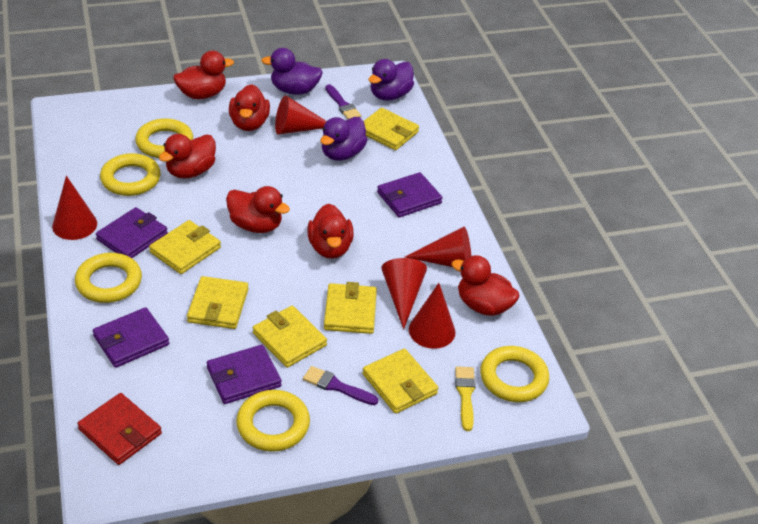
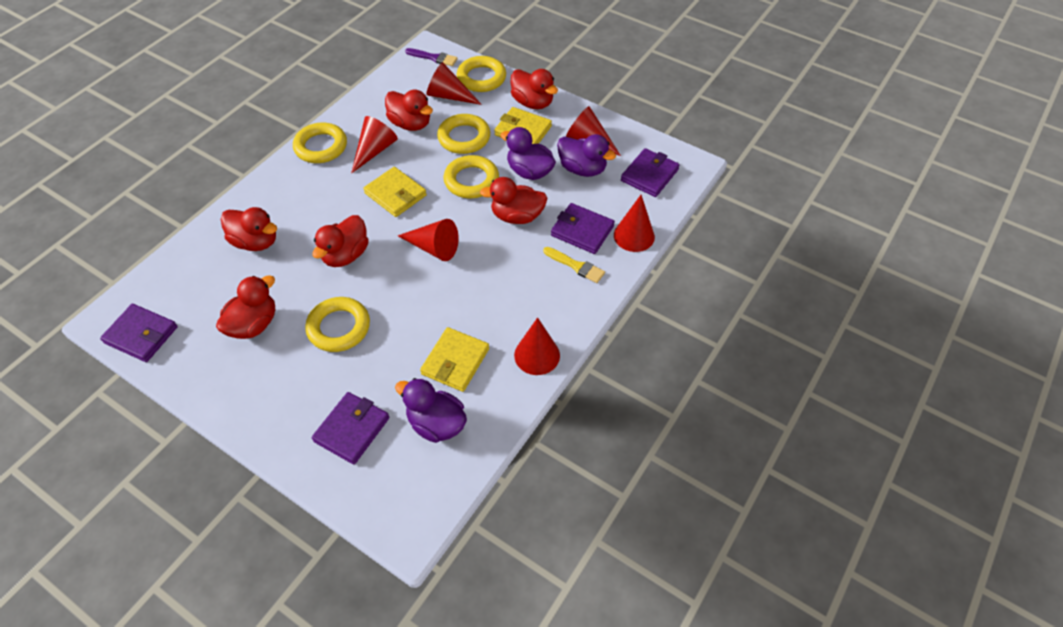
purple brush: 2 -> 1
red cone: 5 -> 6
red wallet: 1 -> 0
yellow wallet: 6 -> 3

